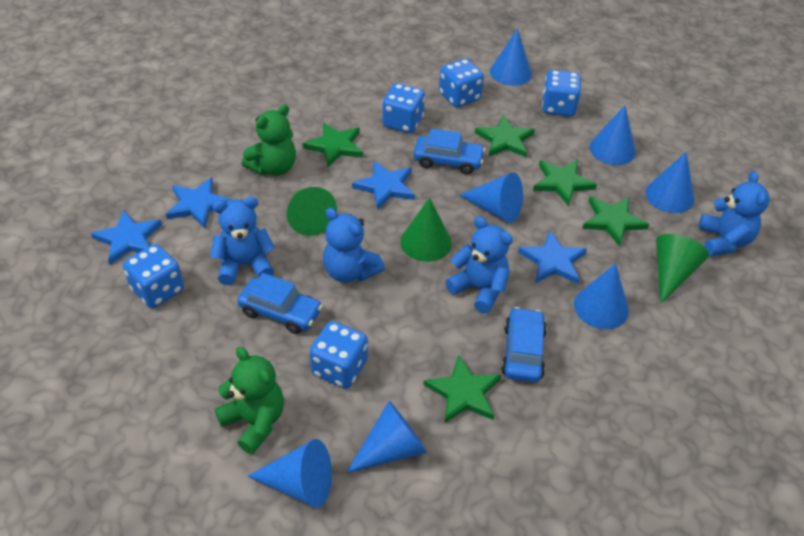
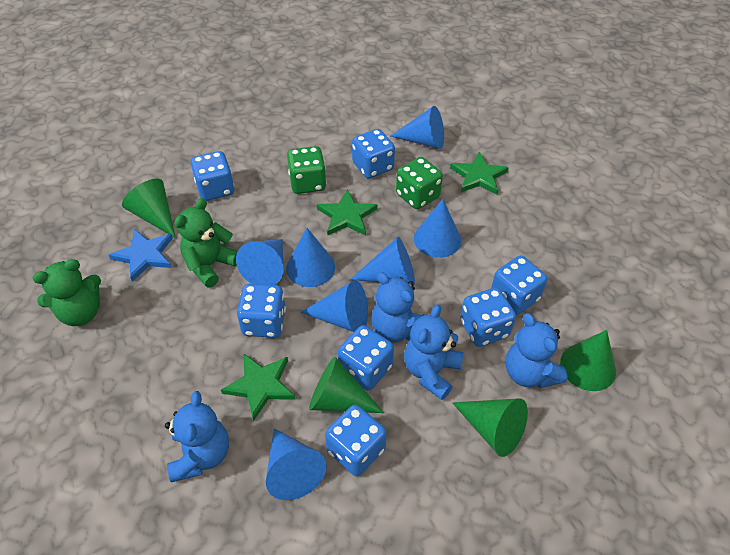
blue car: 3 -> 0
blue dice: 5 -> 7
blue star: 4 -> 1
green cone: 3 -> 4
green dice: 0 -> 2
green star: 5 -> 3

